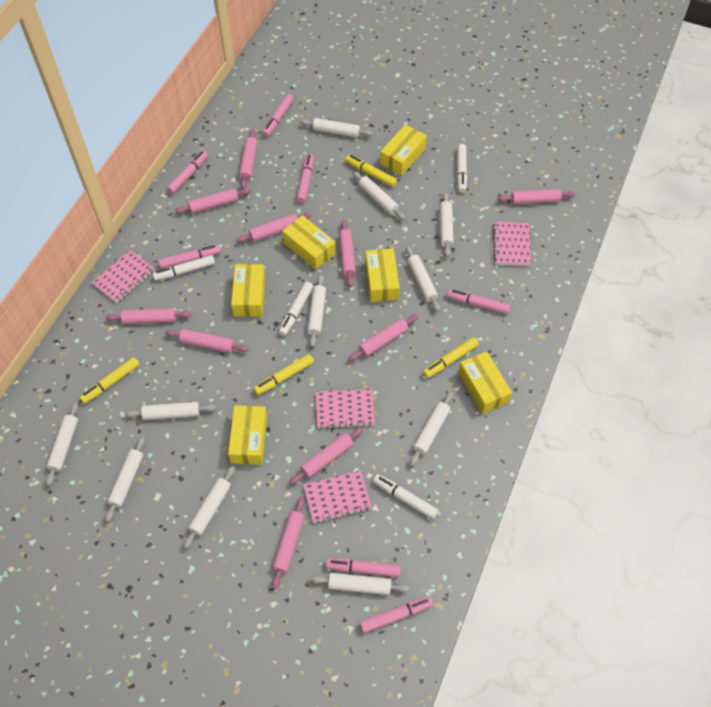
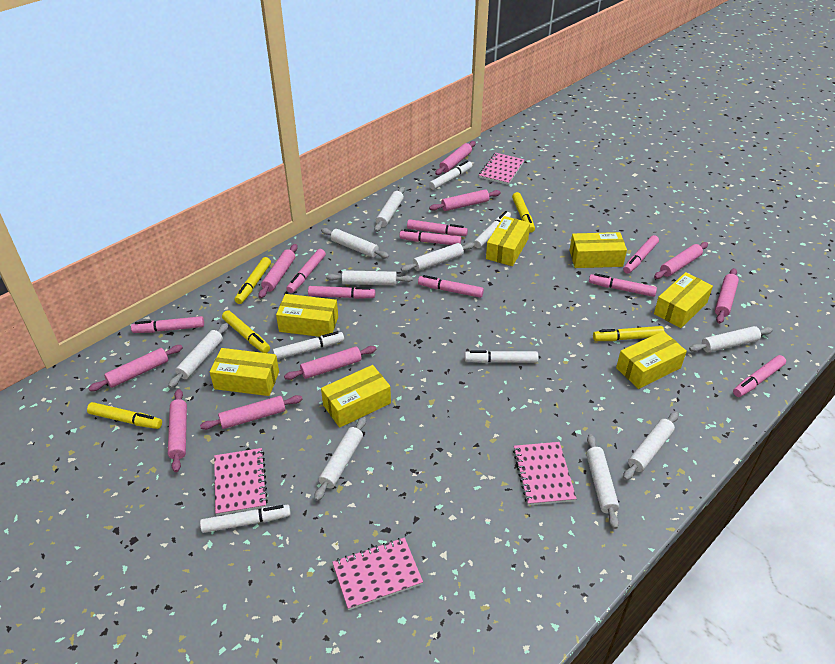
pink marker: 7 -> 9
pink rolling pin: 10 -> 9
white marker: 4 -> 5
white rolling pin: 11 -> 9
yellow box: 6 -> 7
yellow marker: 4 -> 5

